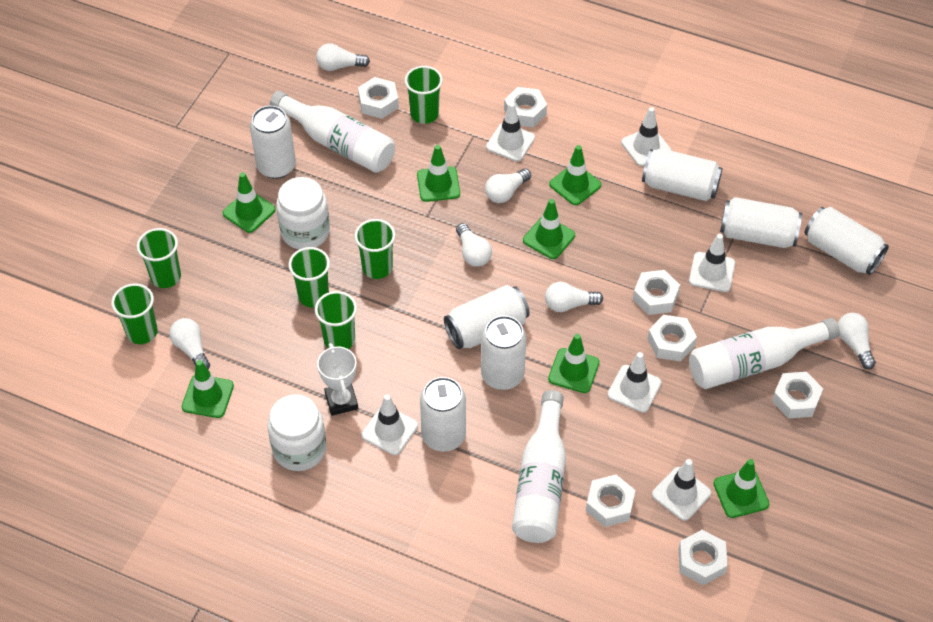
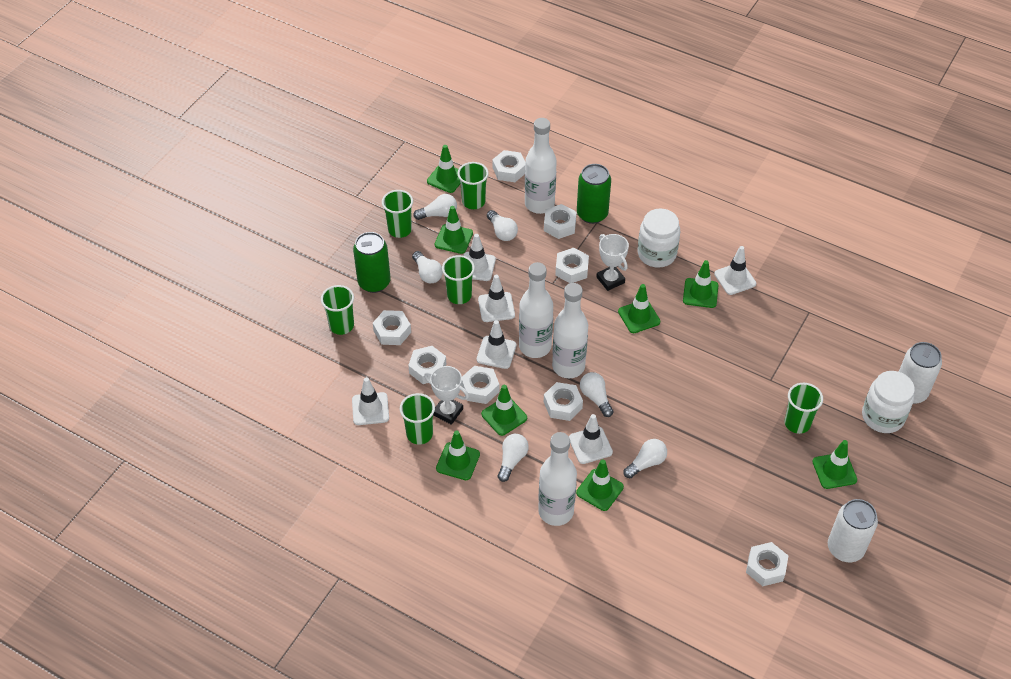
green can: 0 -> 2
green traffic cone: 7 -> 8
white bottle: 3 -> 4
white can: 7 -> 2
white nut: 7 -> 8
white trophy: 1 -> 2

